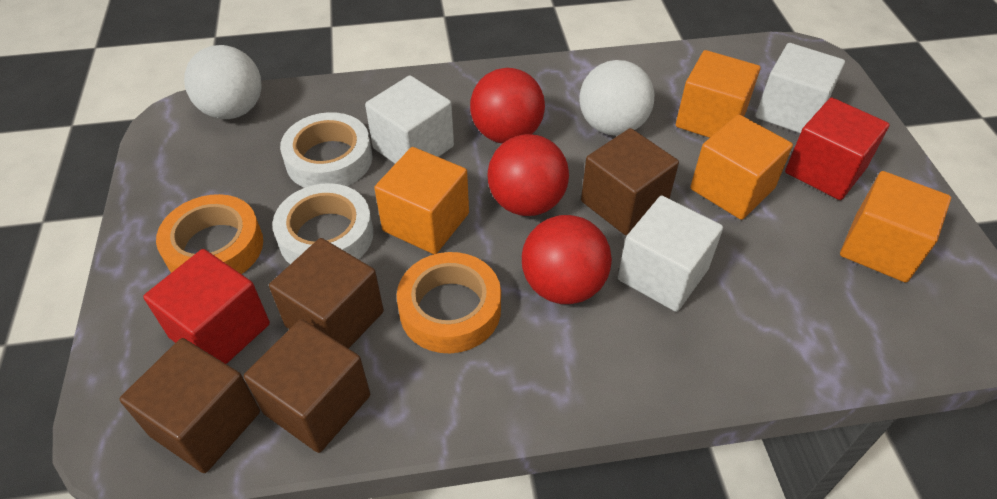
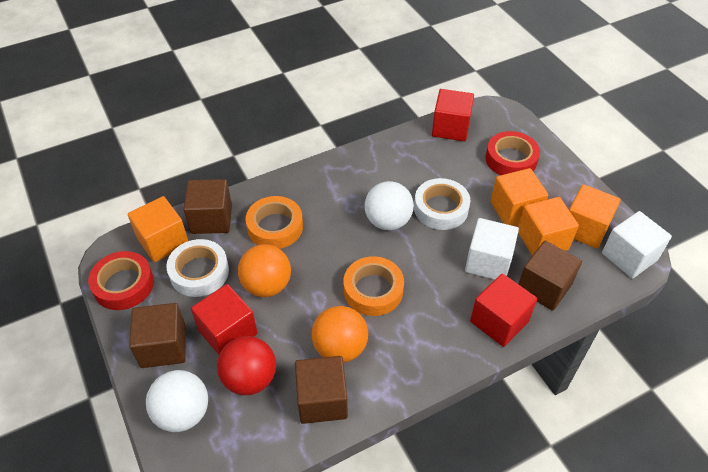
orange ball: 0 -> 2
red ball: 3 -> 1
red cube: 2 -> 3
red tape: 0 -> 2
white cube: 3 -> 2

